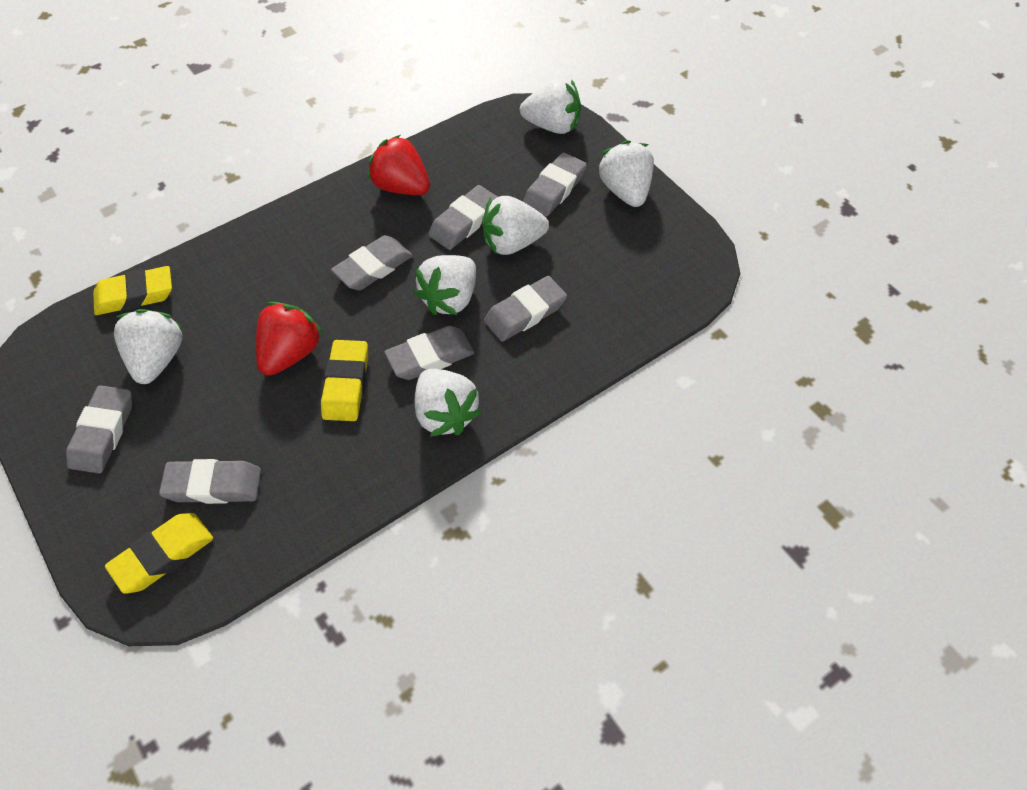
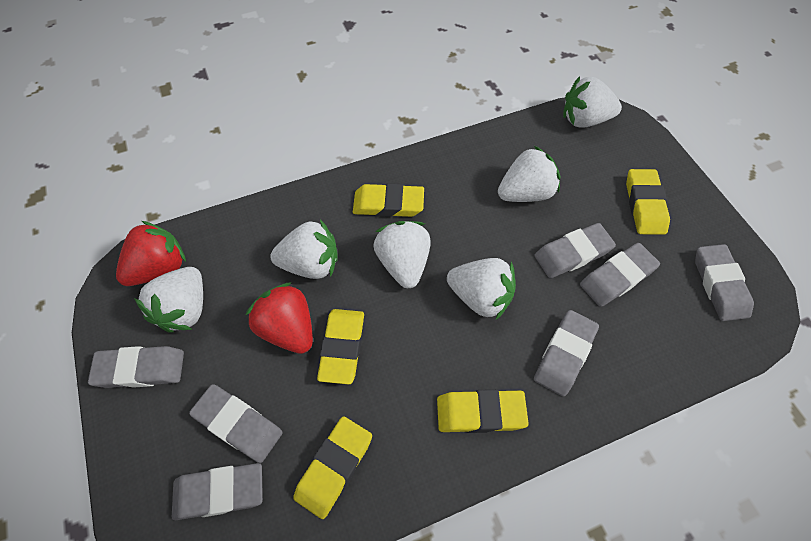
yellow eraser: 3 -> 5

